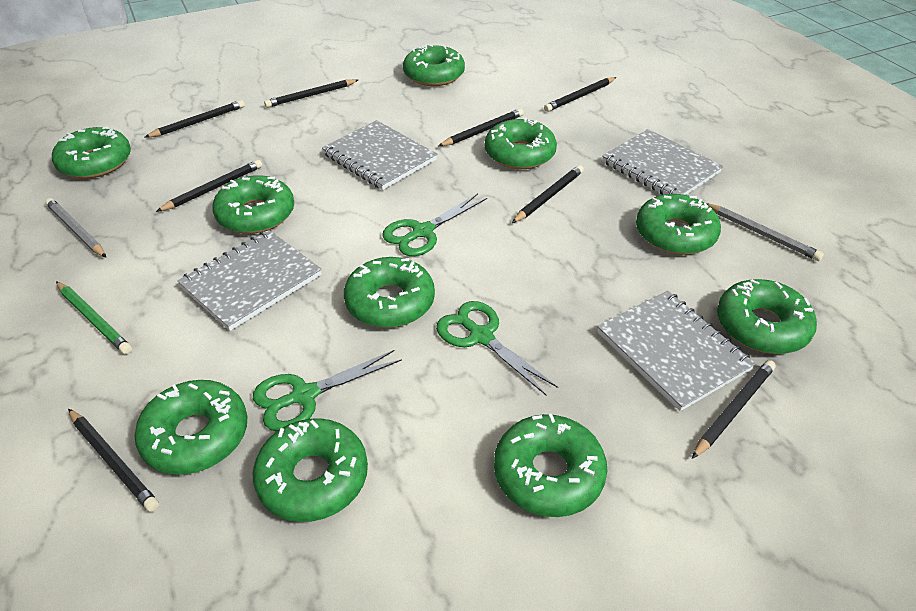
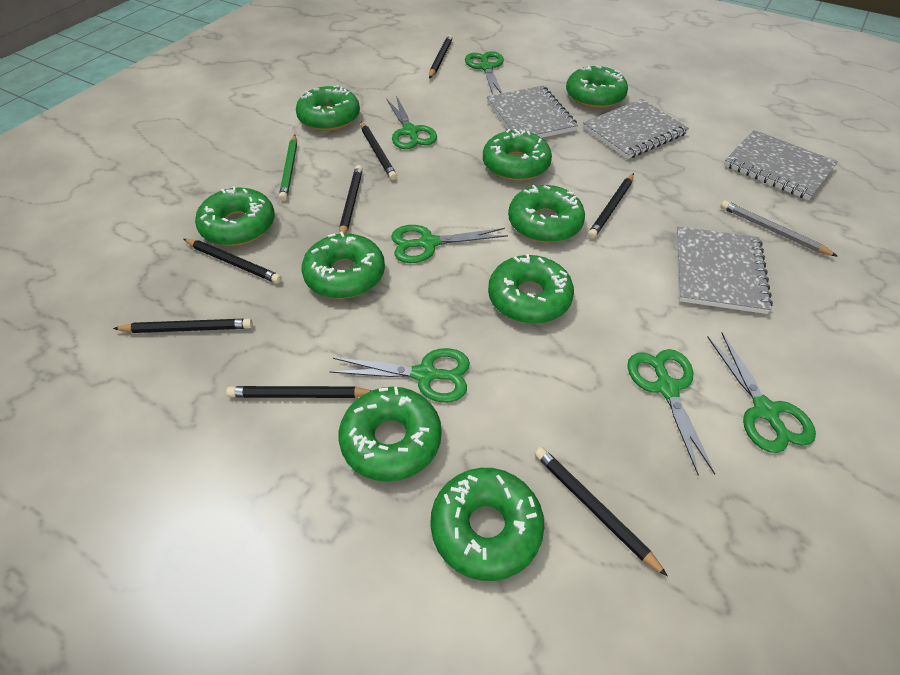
green donut: 10 -> 9
green scissors: 3 -> 6
grey pencil: 2 -> 1

